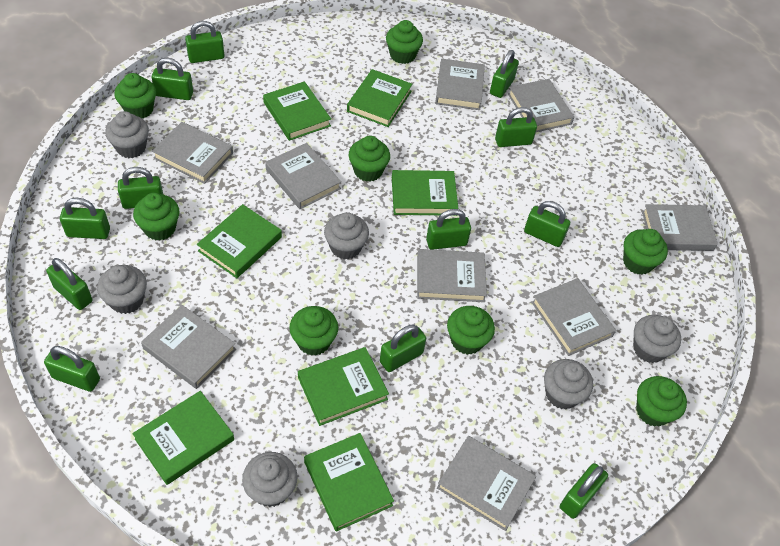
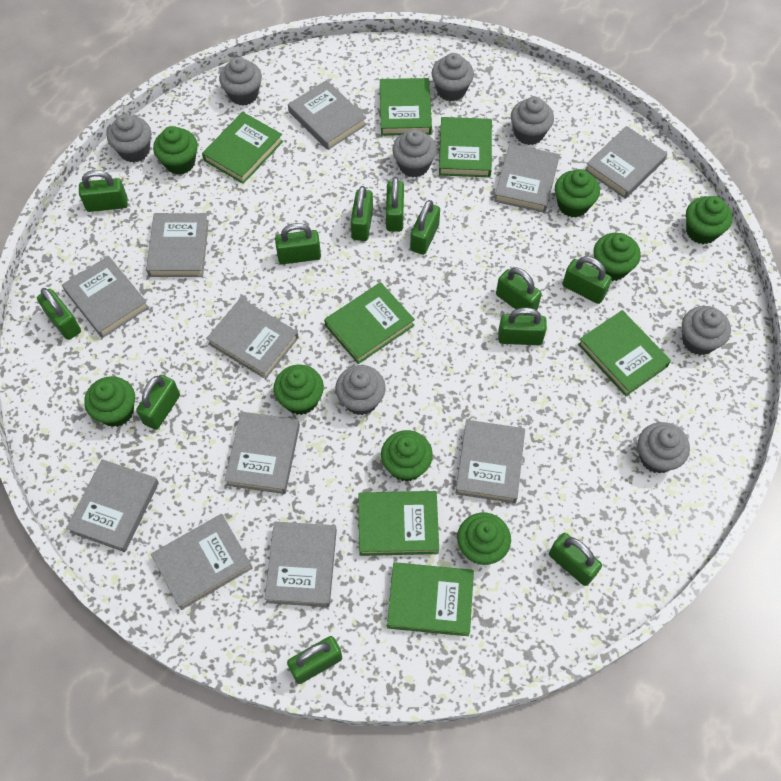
grey book: 9 -> 11
grey cupcake: 6 -> 8

